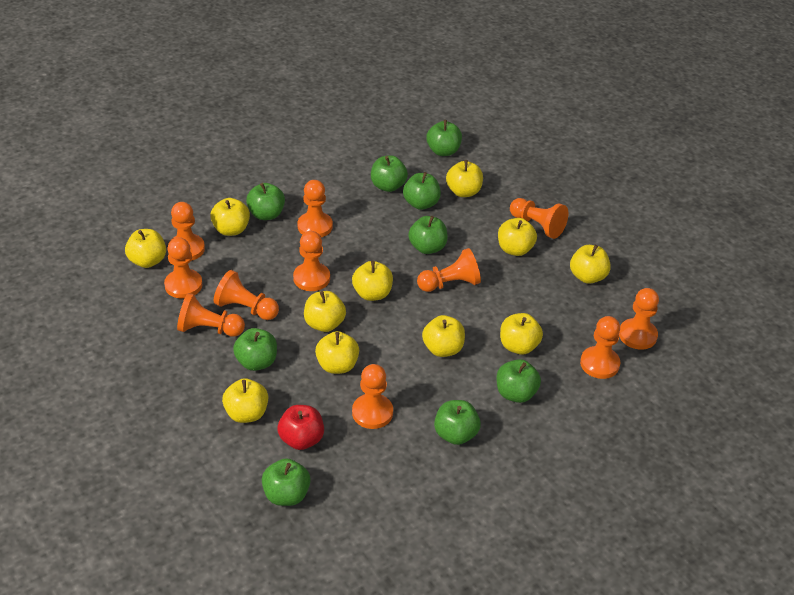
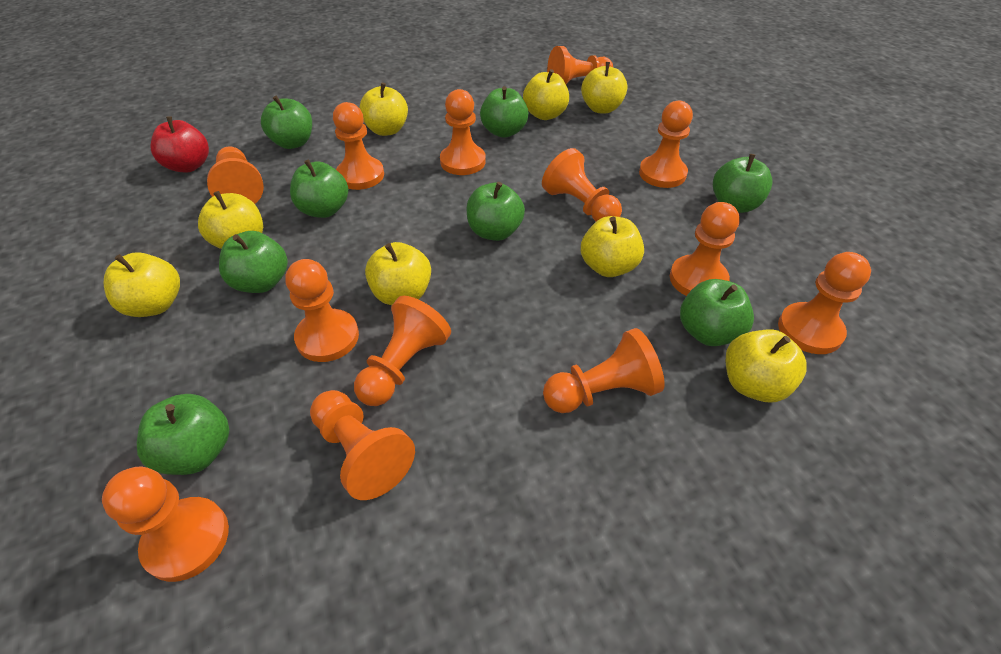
green apple: 9 -> 8
orange pawn: 11 -> 13
yellow apple: 11 -> 8

